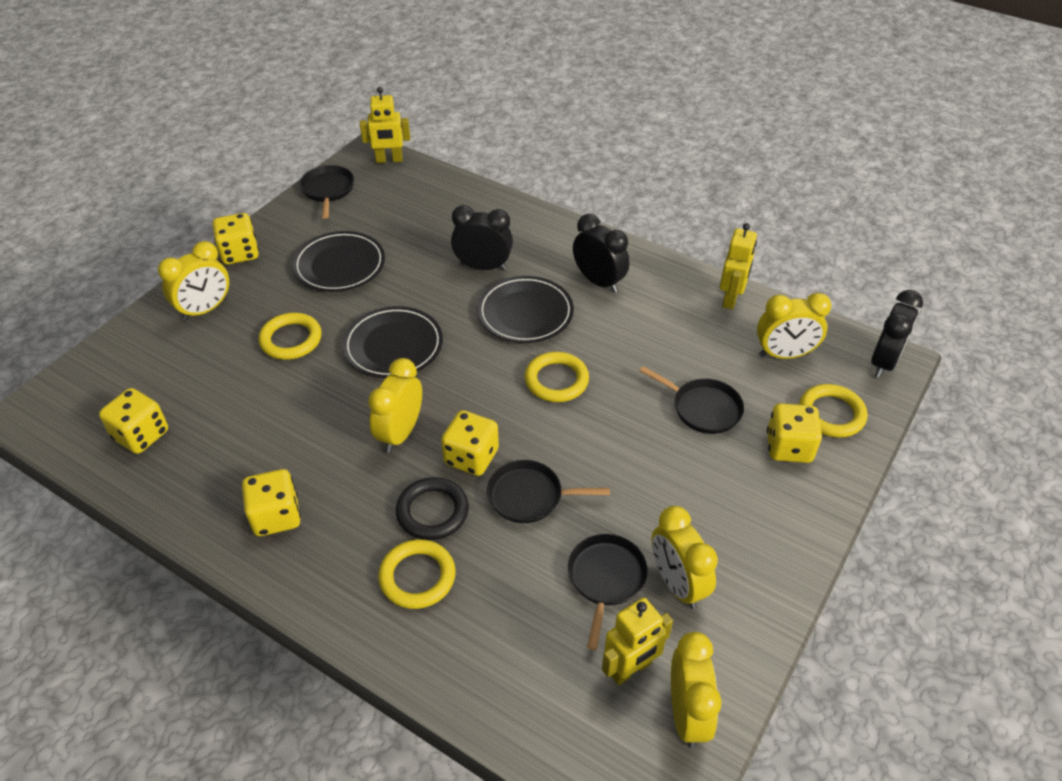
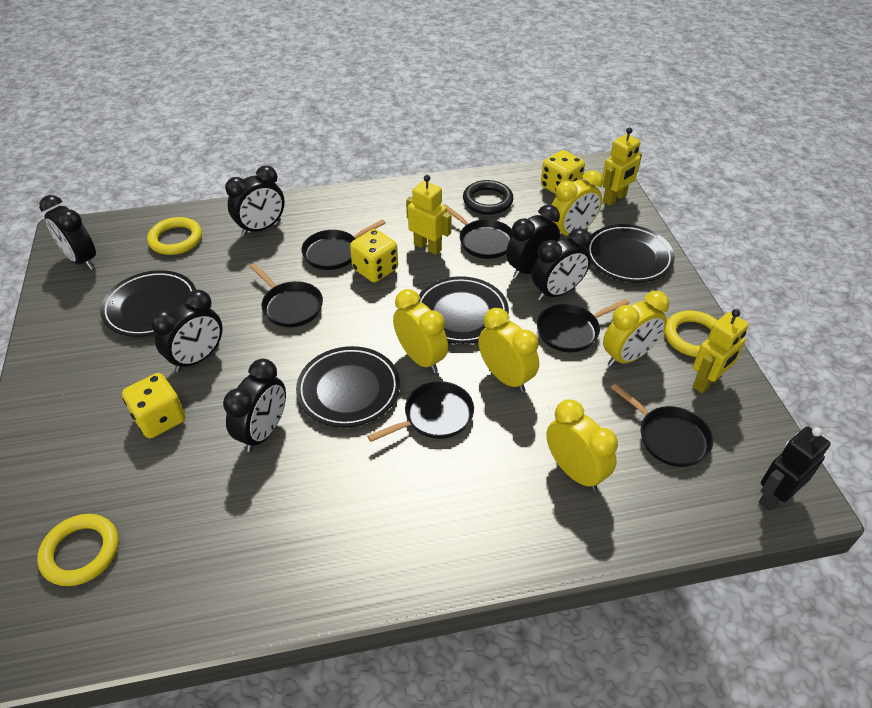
black clock: 3 -> 6
black pan: 4 -> 6
black plate: 3 -> 4
black robot: 0 -> 1
yellow dice: 5 -> 3
yellow ring: 4 -> 3

